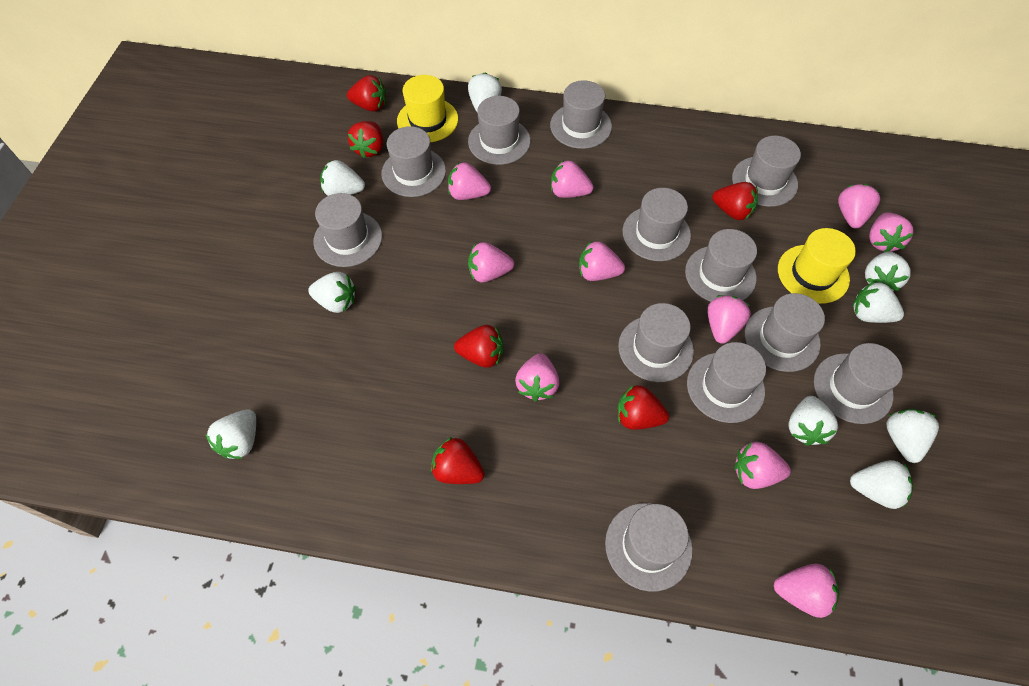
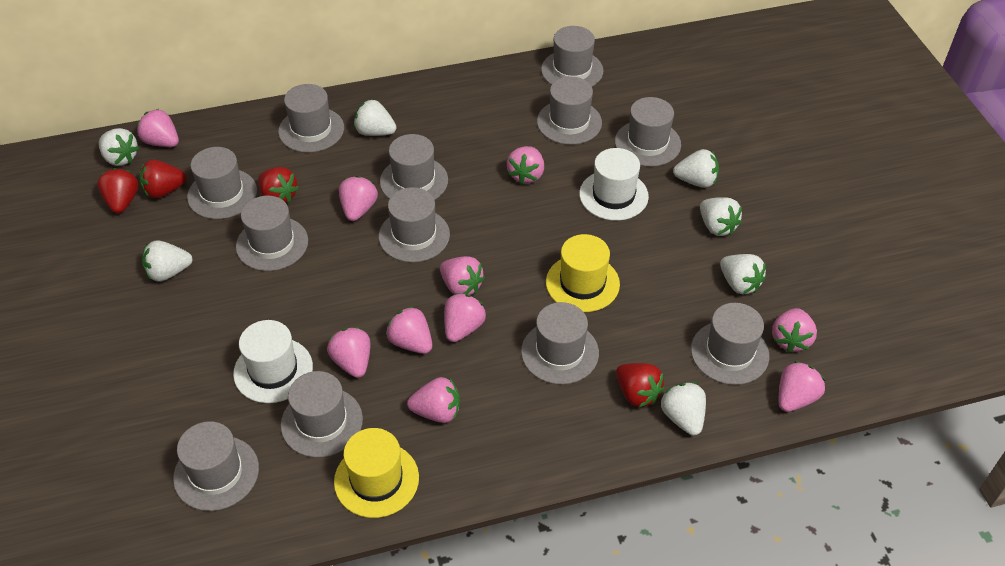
red strawberry: 6 -> 4
white hat: 0 -> 2
white strawberry: 9 -> 7

